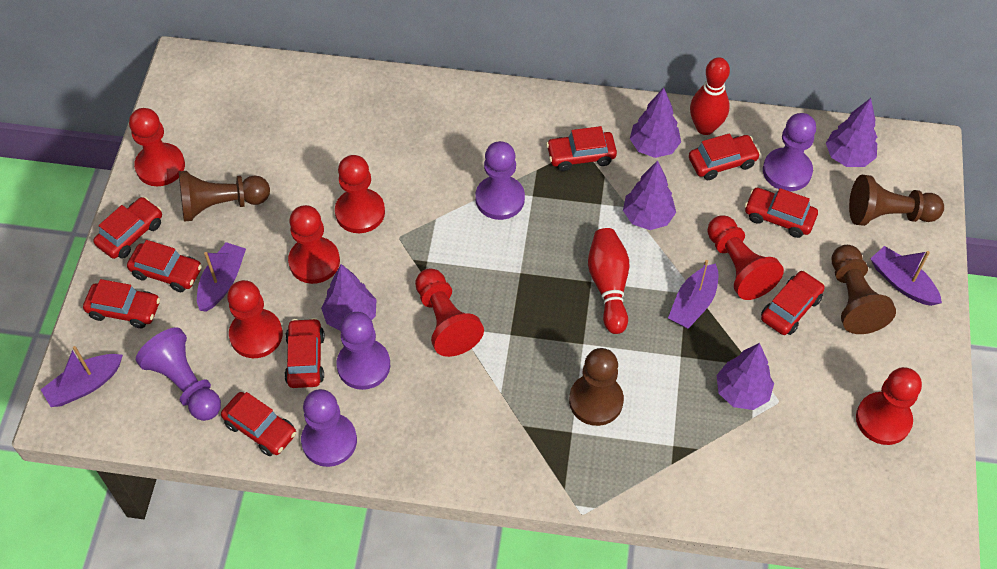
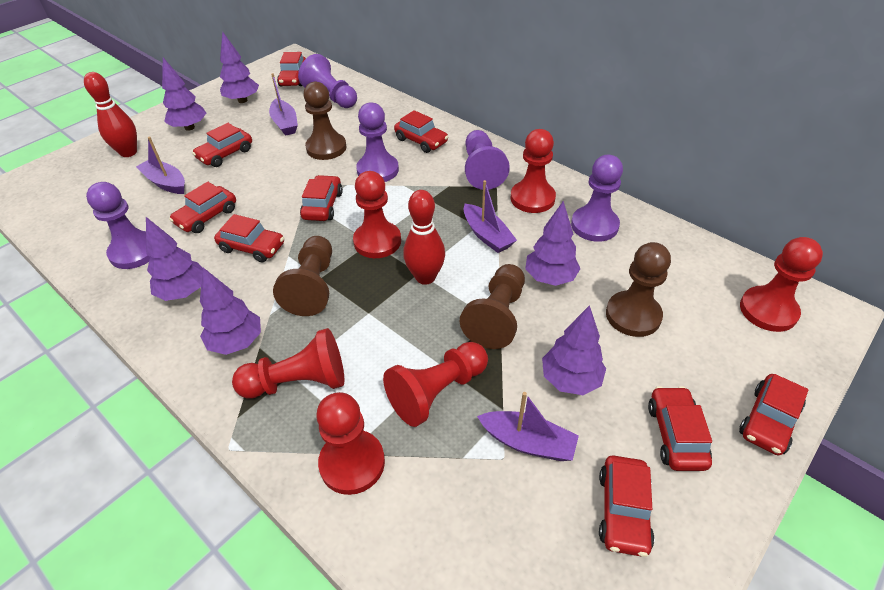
purple tree: 5 -> 6
red pawn: 7 -> 6

